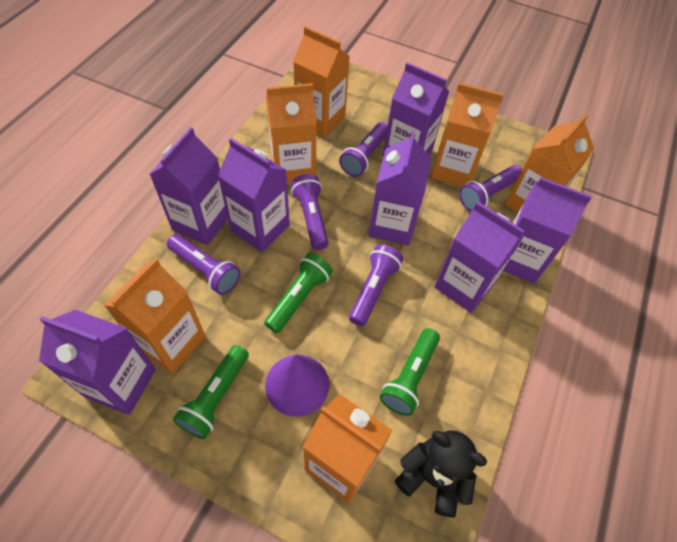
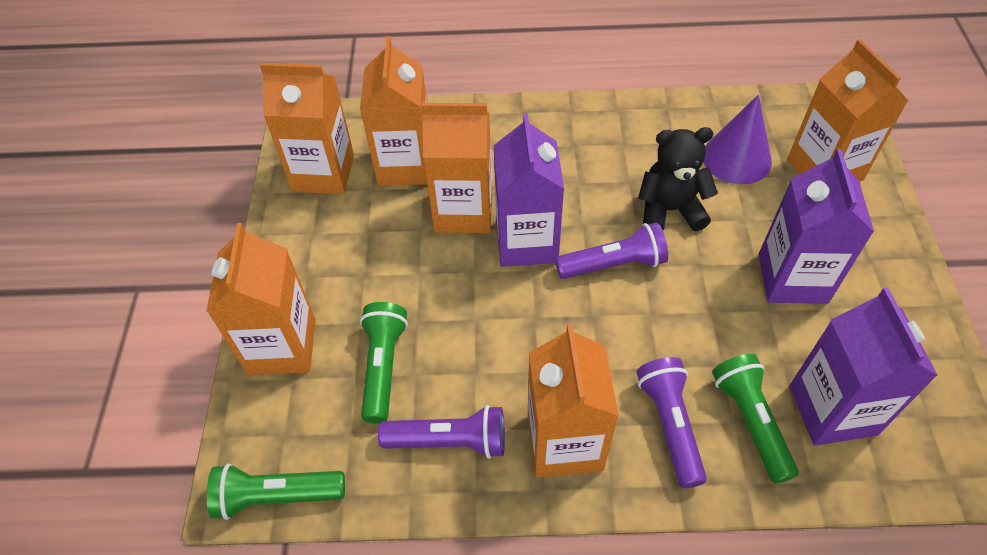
purple carton: 7 -> 3
purple flashlight: 5 -> 3

